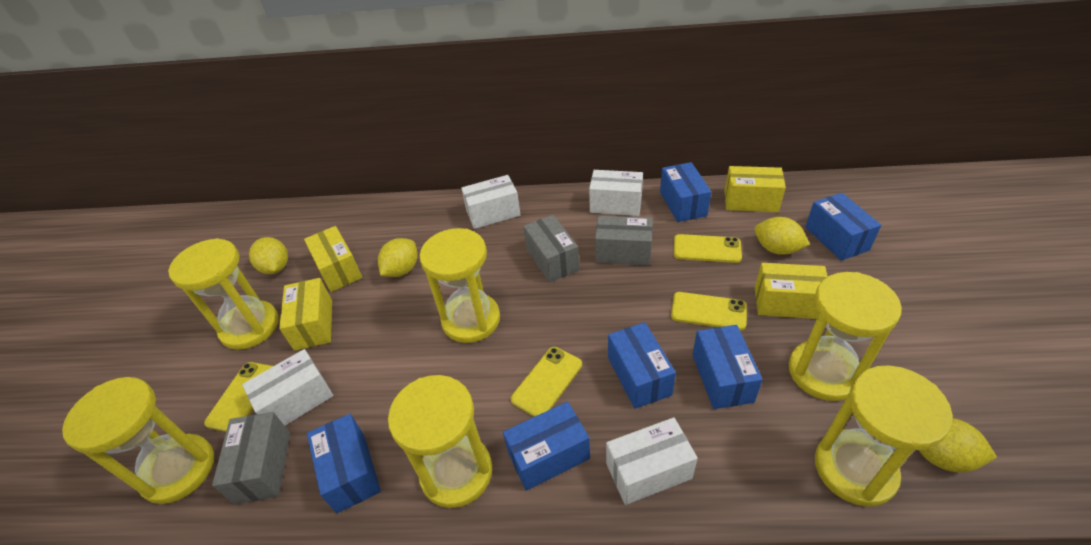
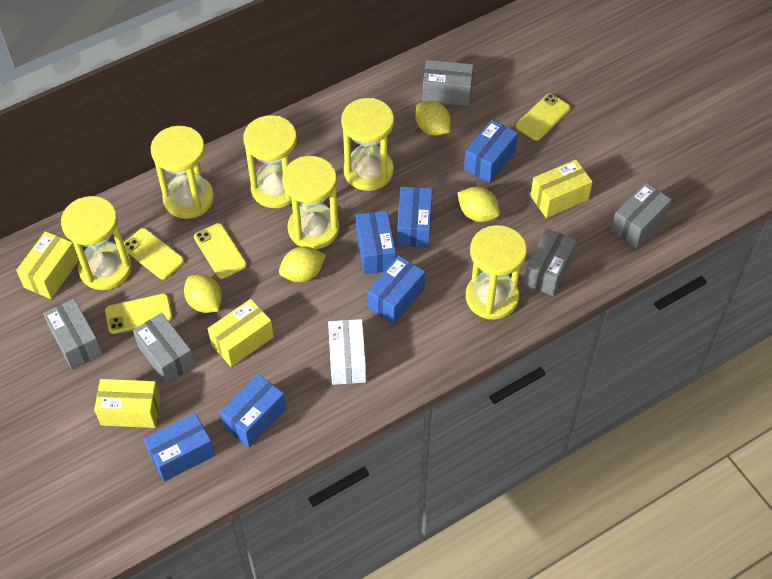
grey box: 3 -> 5
white box: 4 -> 1

